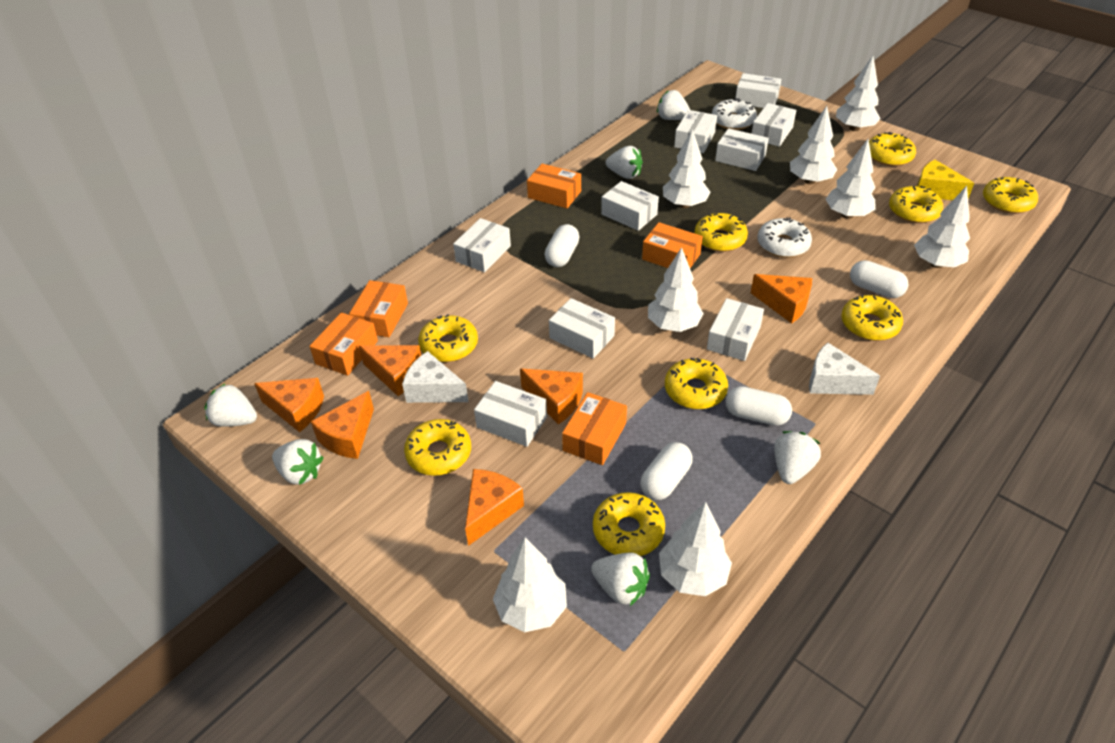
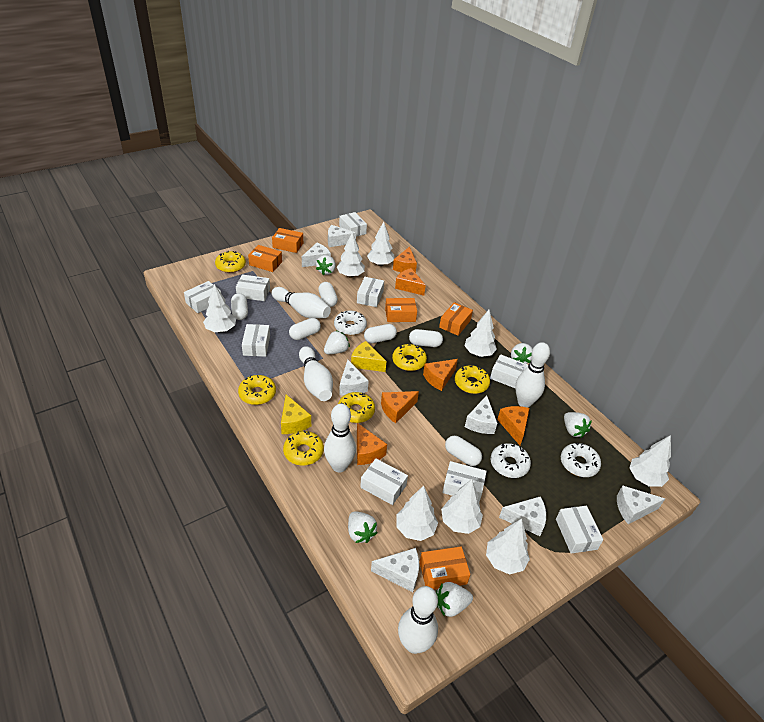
white bowling pin: 0 -> 5
white capsule: 4 -> 6
white cheese: 2 -> 7
white donut: 2 -> 3
yellow cheese: 1 -> 2
yellow donut: 9 -> 6

